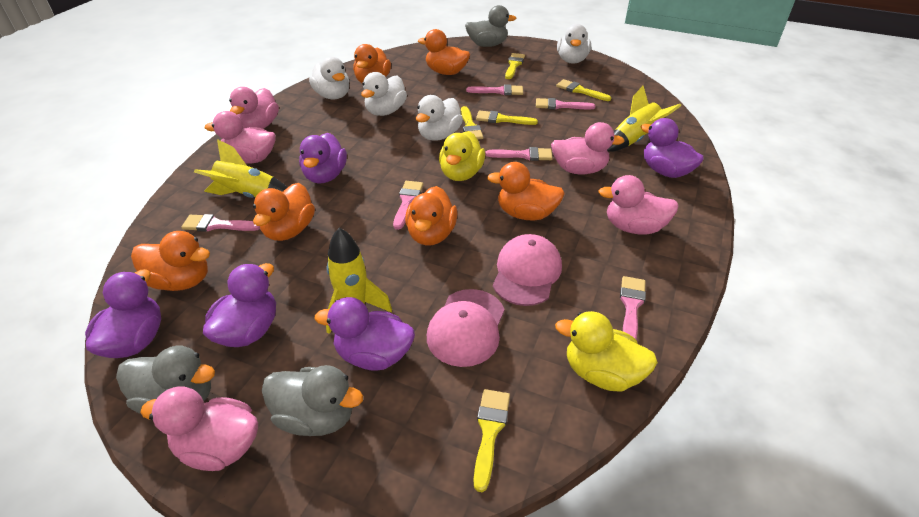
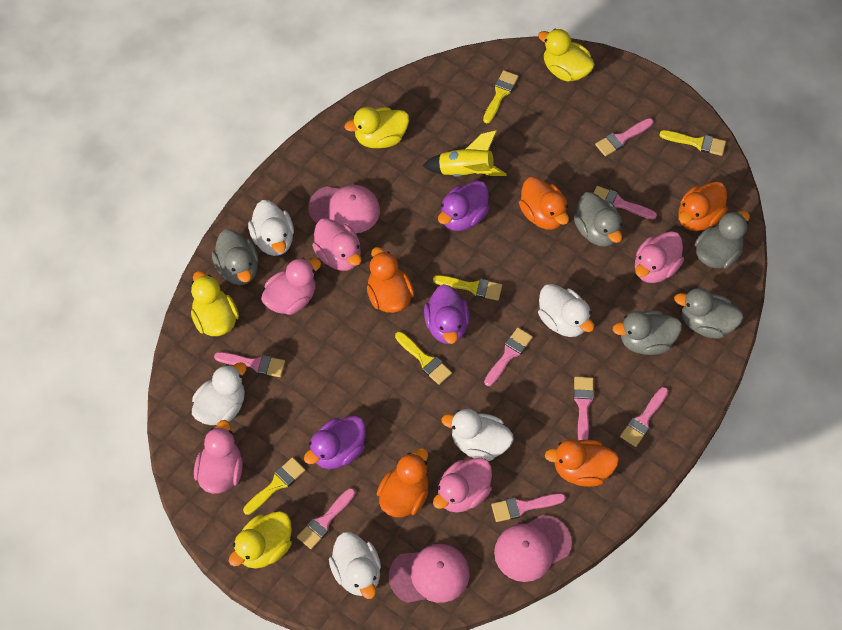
grey duck: 3 -> 5
orange duck: 6 -> 5
pink brush: 6 -> 8
pink cap: 2 -> 3
purple duck: 5 -> 3
white duck: 4 -> 5
yellow duck: 2 -> 4
yellow rocket: 3 -> 1

